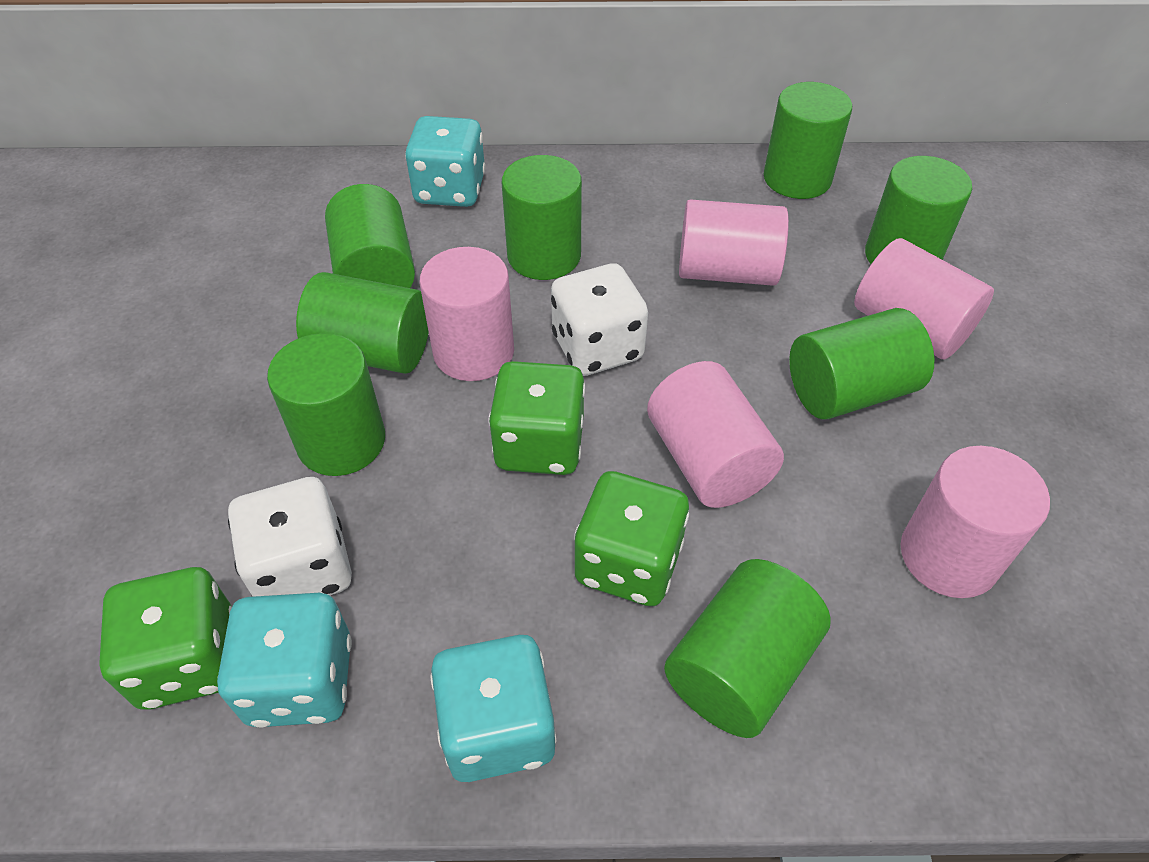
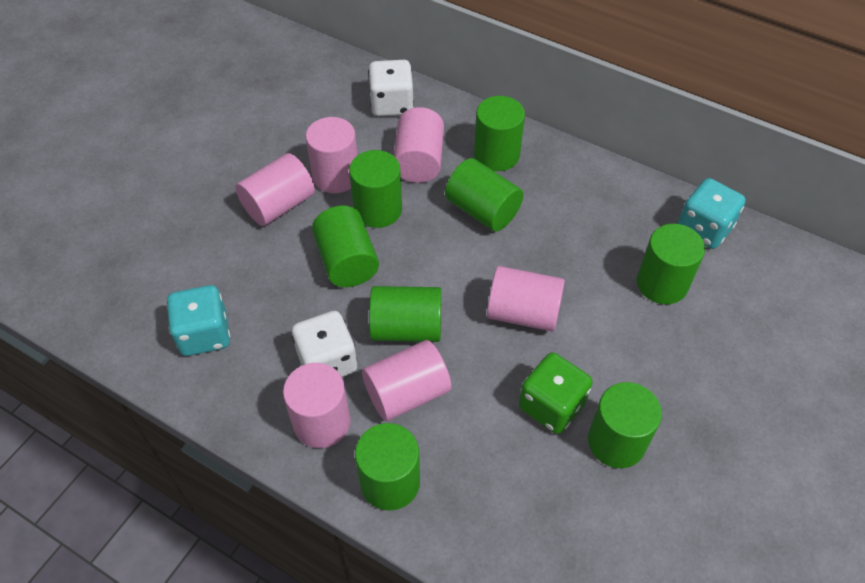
green dice: 3 -> 1
pink cylinder: 5 -> 6
turquoise dice: 3 -> 2

